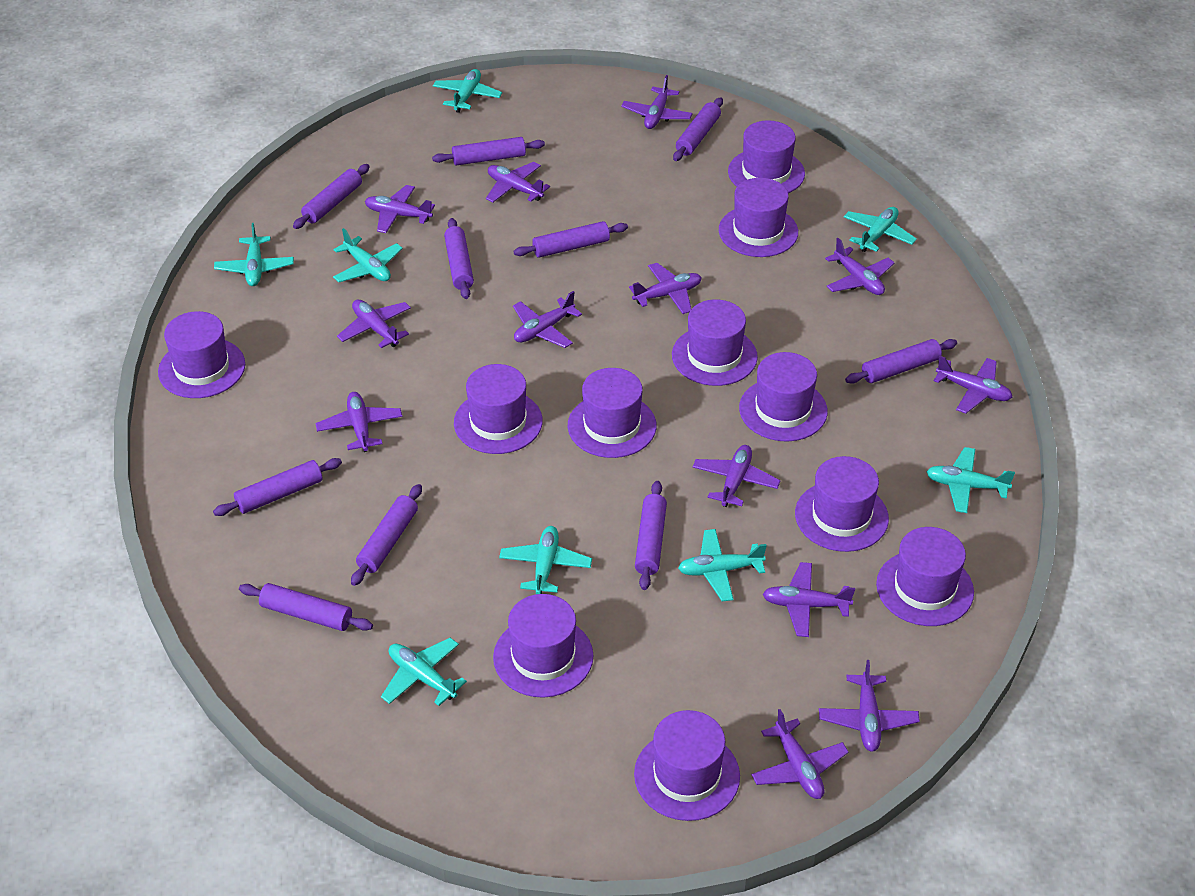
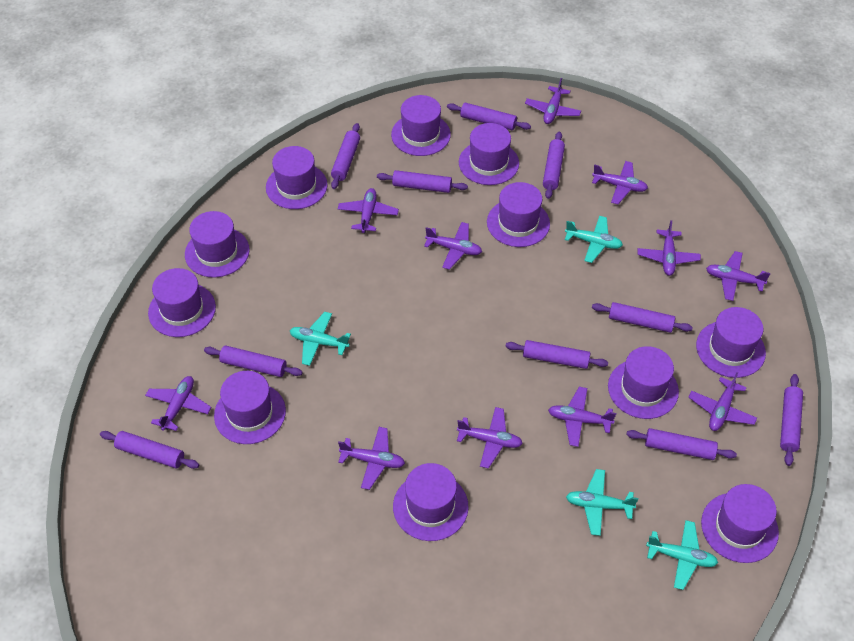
purple plane: 13 -> 11
turquoise plane: 8 -> 4

